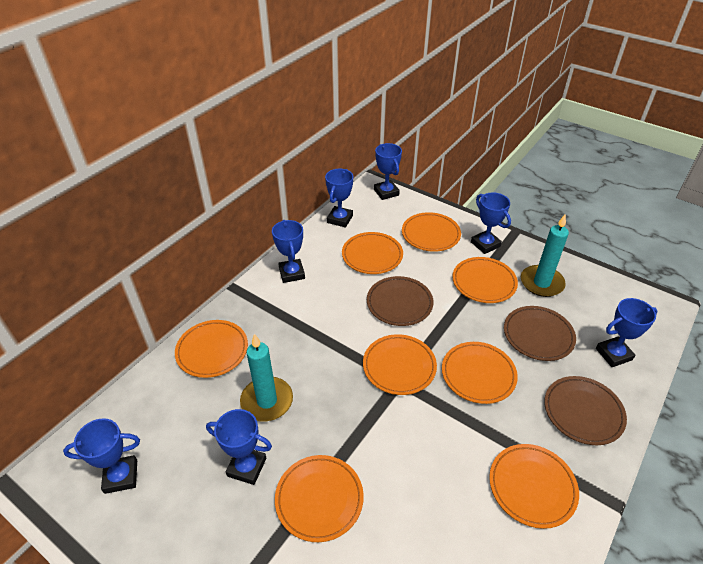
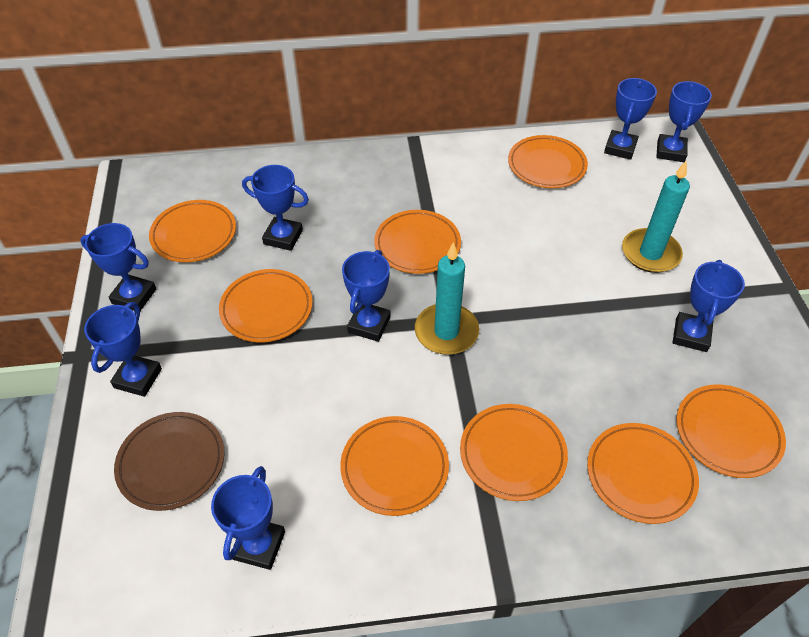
blue trophy: 7 -> 8
brown plate: 3 -> 1

